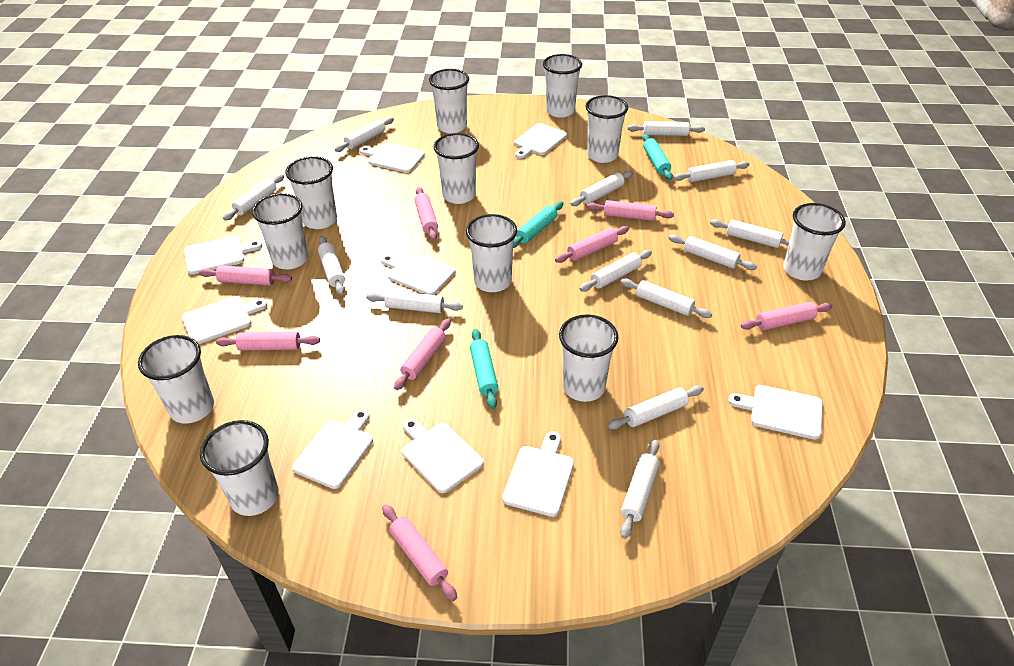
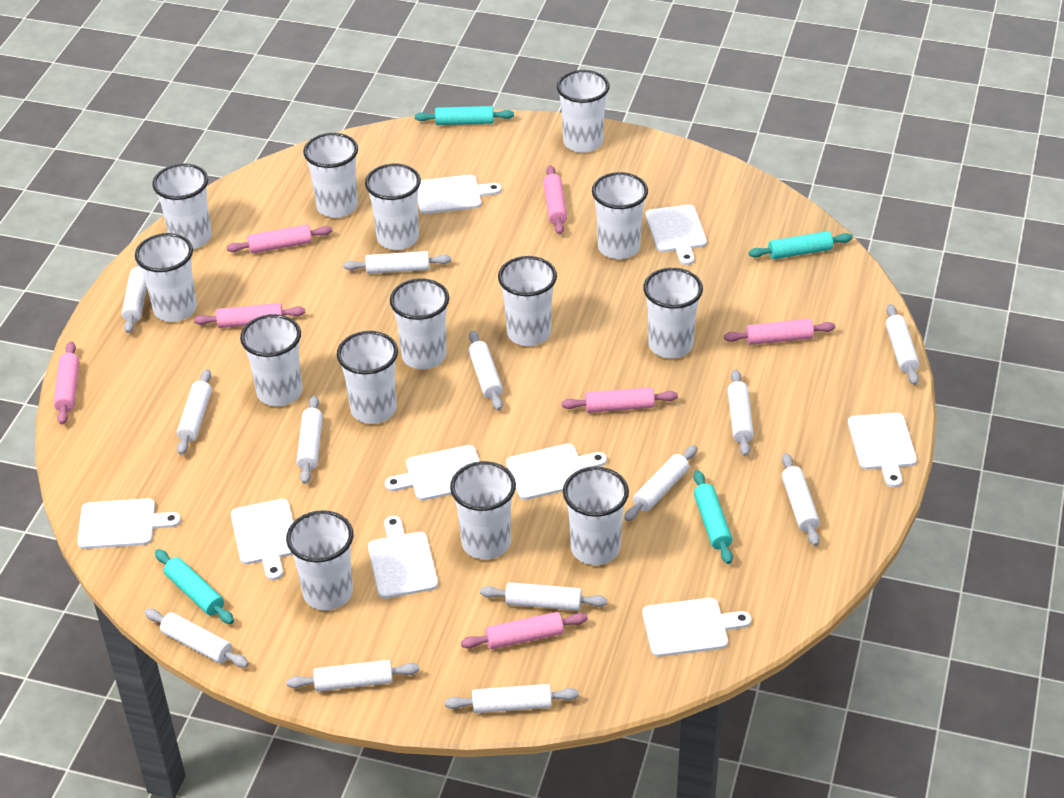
pink rolling pin: 8 -> 7
turquoise rolling pin: 3 -> 4
white cup: 11 -> 14

